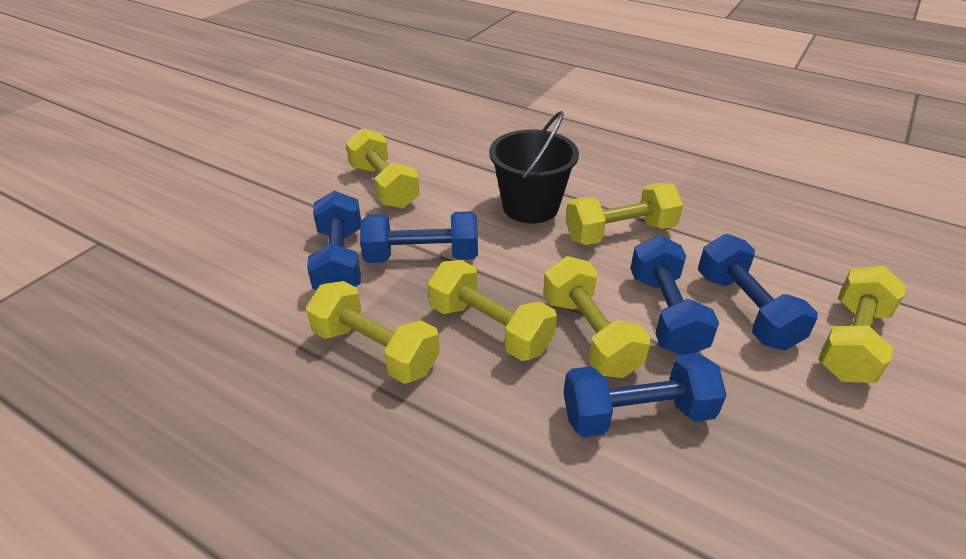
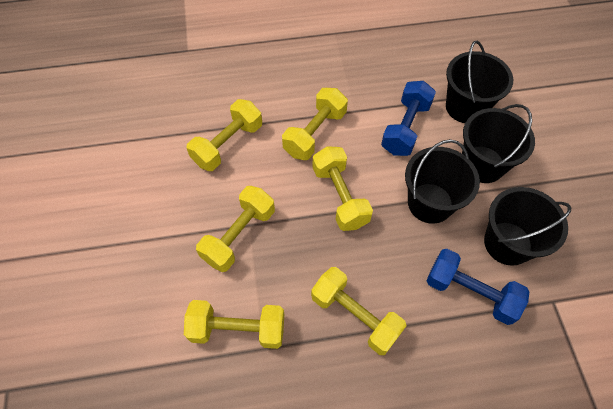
black bucket: 1 -> 4
blue dumbbell: 5 -> 2

